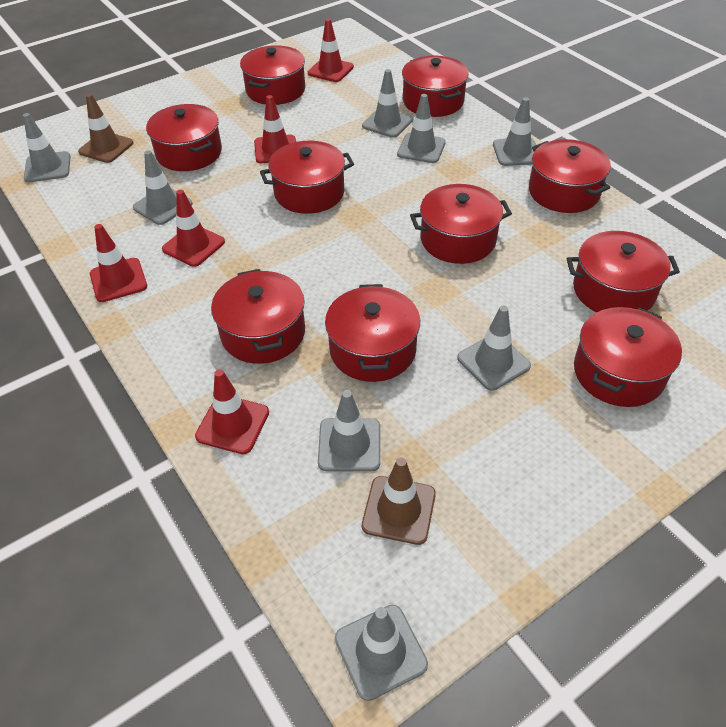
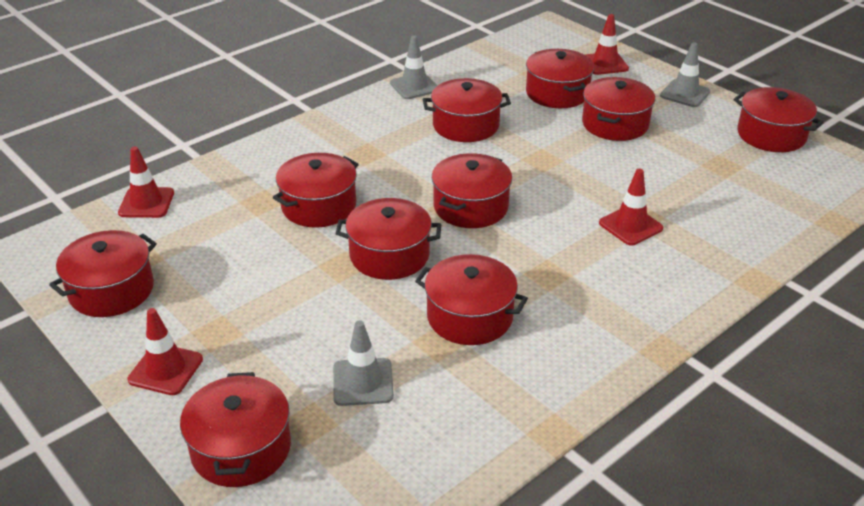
brown traffic cone: 2 -> 0
grey traffic cone: 8 -> 3
red traffic cone: 5 -> 4

